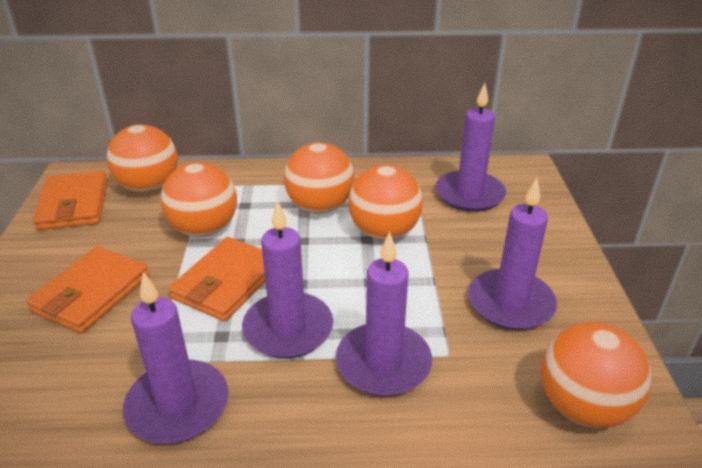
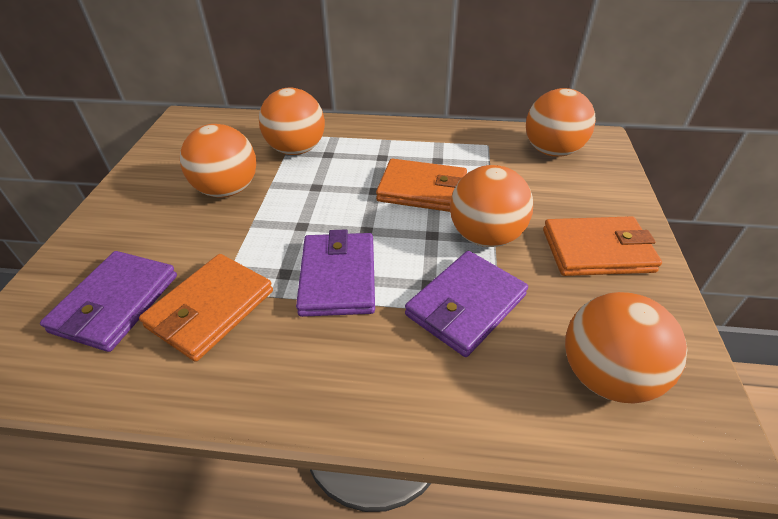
purple candle: 5 -> 0
purple wallet: 0 -> 3

